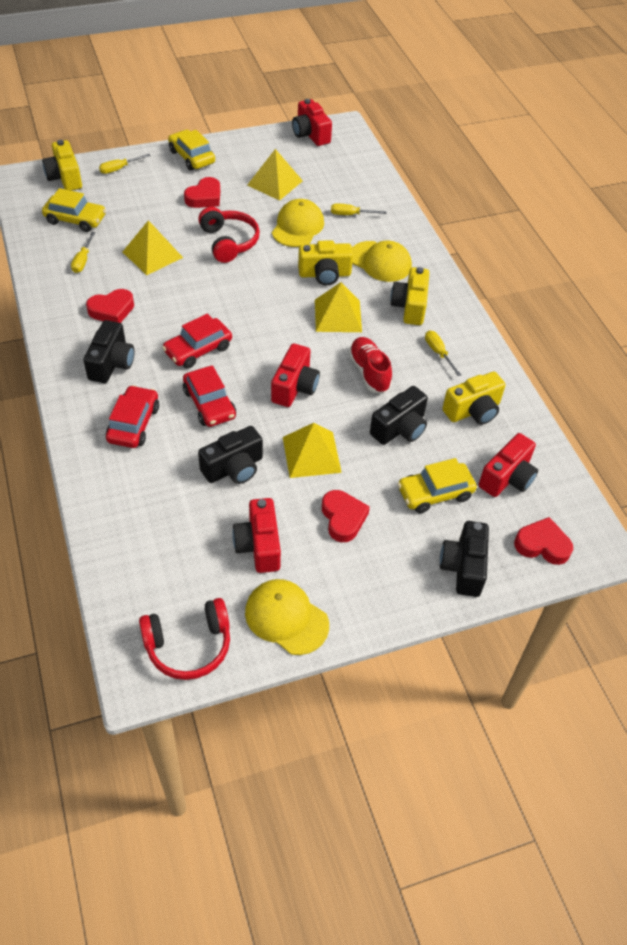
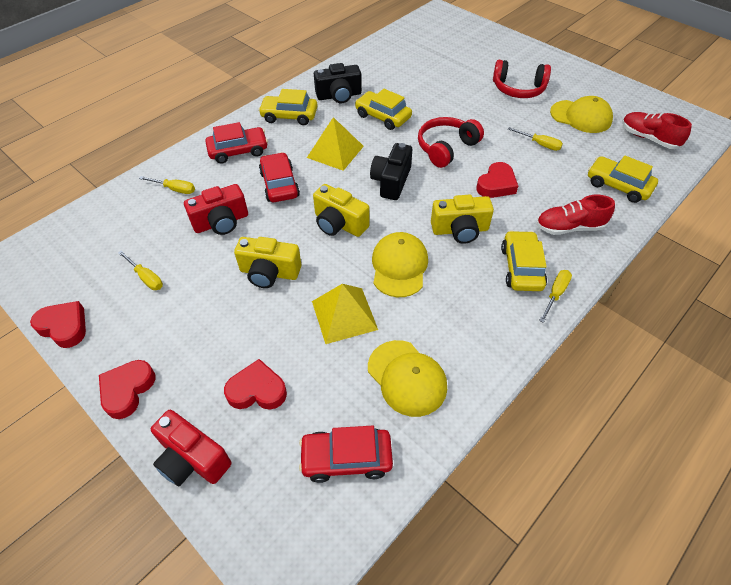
black camera: 4 -> 2
red camera: 4 -> 2
red shoe: 1 -> 2
yellow camera: 4 -> 3
yellow car: 3 -> 4
yellow pyramid: 4 -> 2

